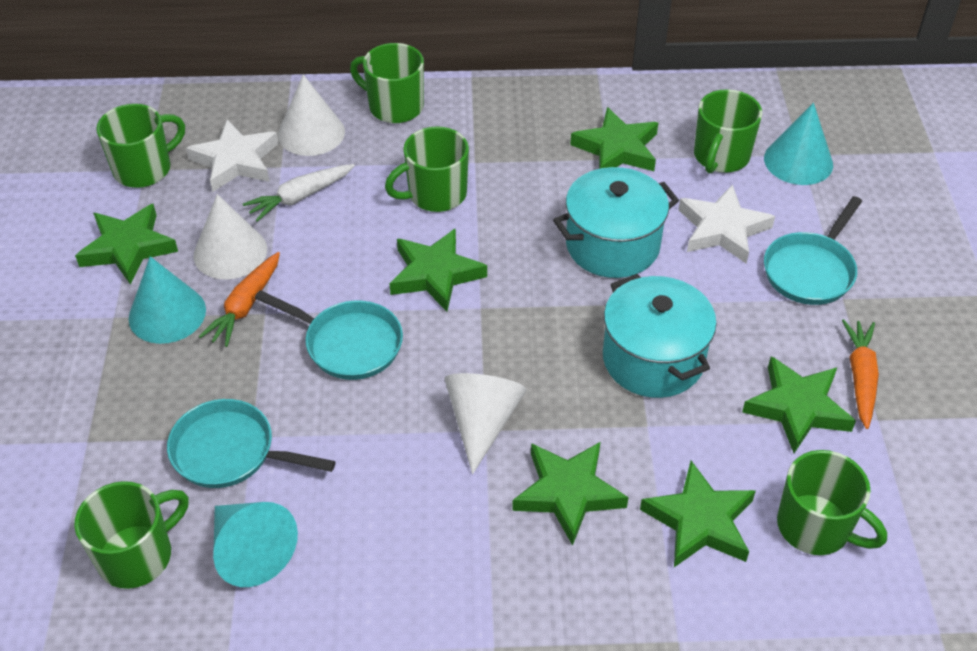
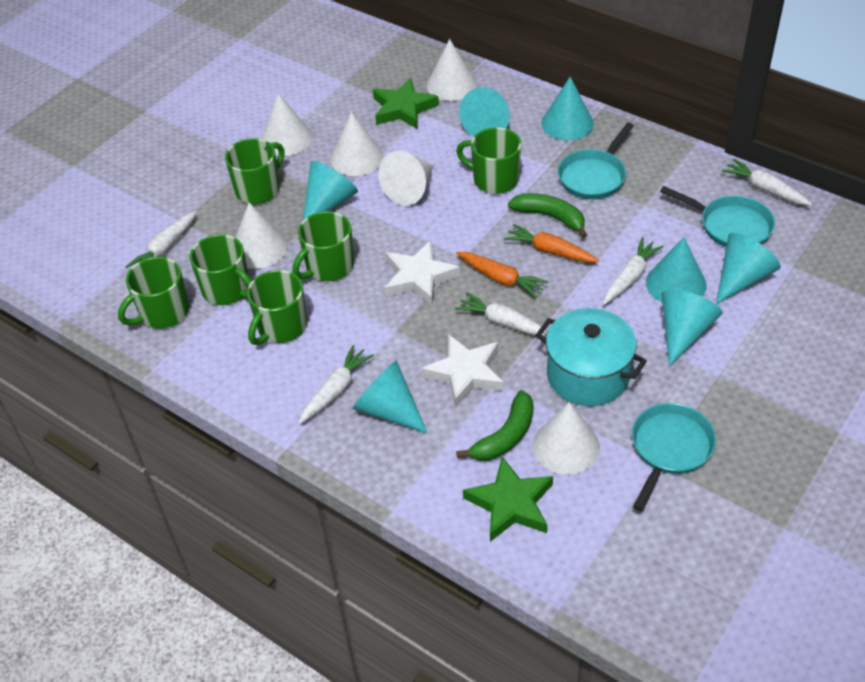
green banana: 0 -> 2
green star: 6 -> 2
turquoise cone: 3 -> 7
turquoise pot: 2 -> 1
white carrot: 1 -> 5
white cone: 3 -> 6

